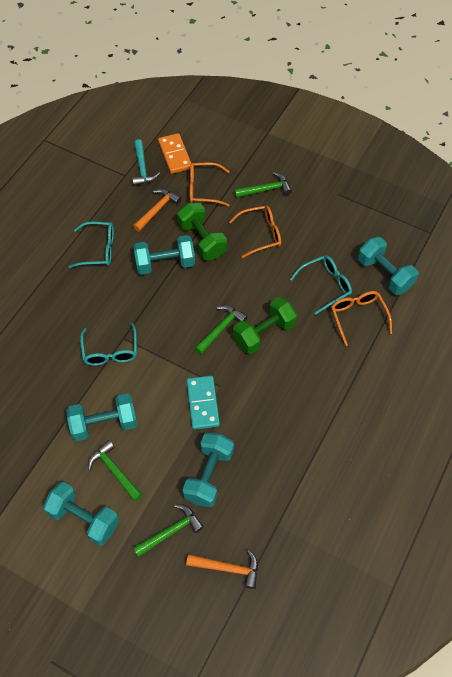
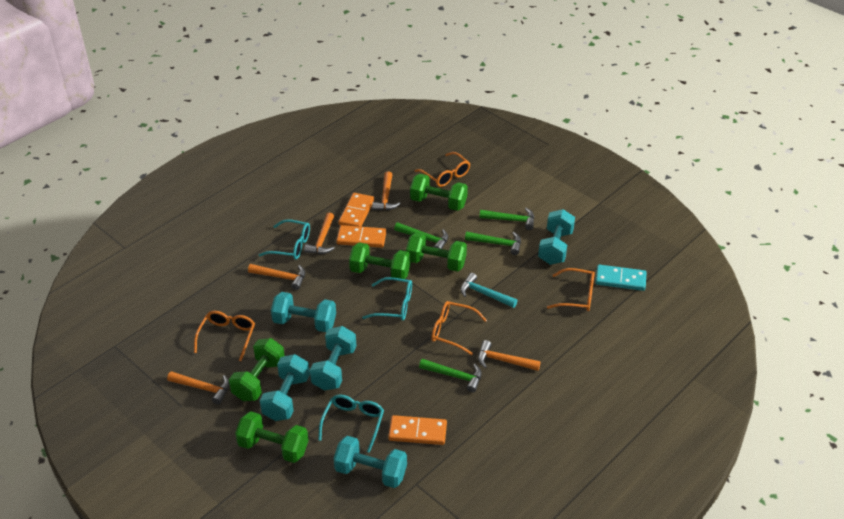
green dumbbell: 2 -> 5
orange domino: 1 -> 3
orange glasses: 3 -> 4
orange hammer: 2 -> 5

